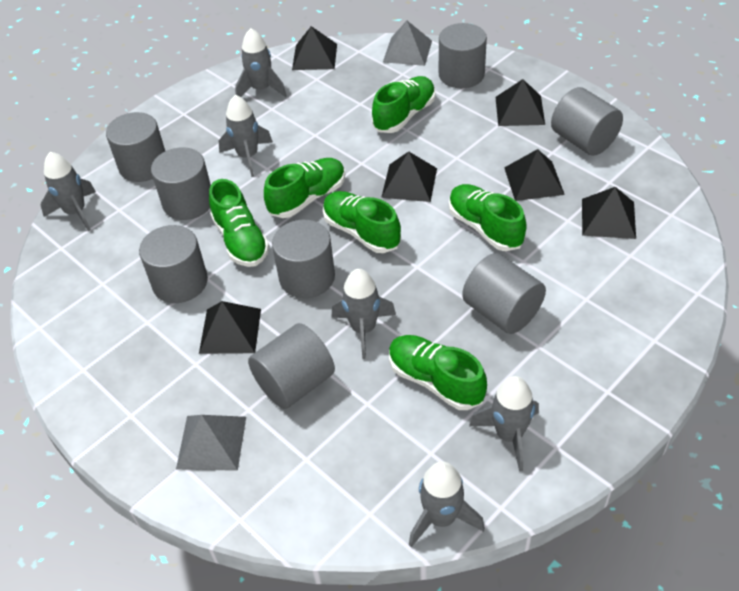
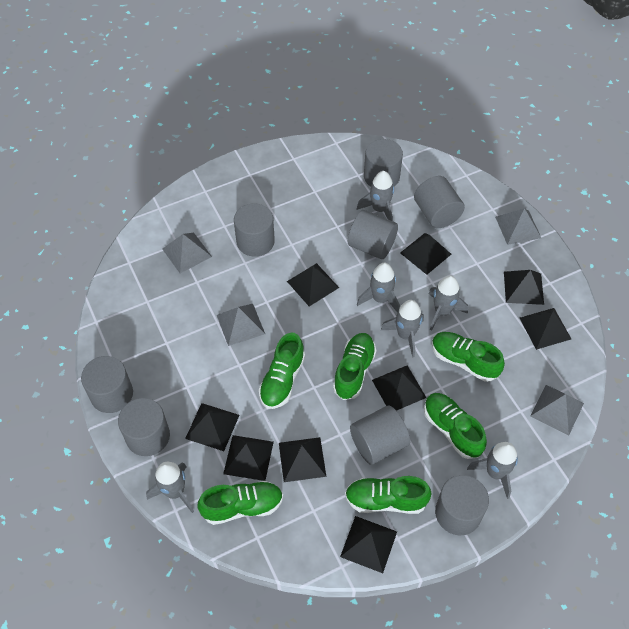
black pyramid: 6 -> 9
grey pyramid: 2 -> 4

